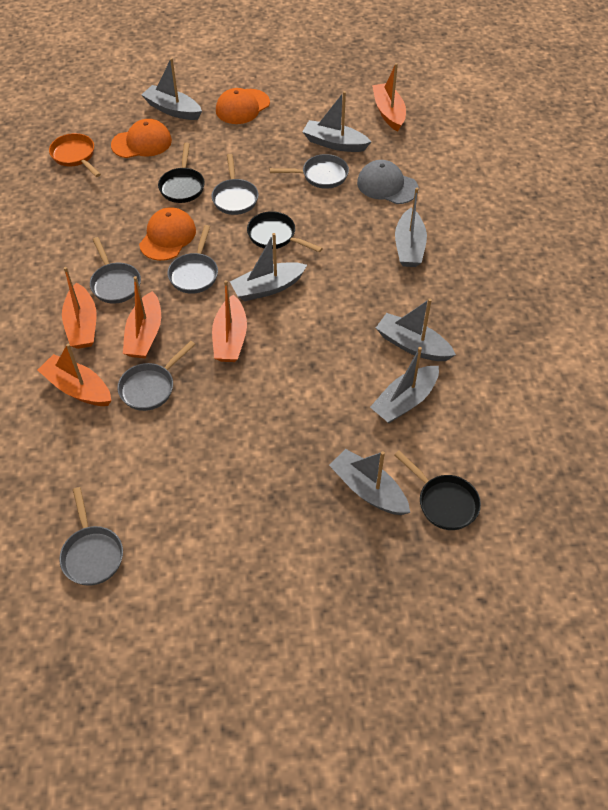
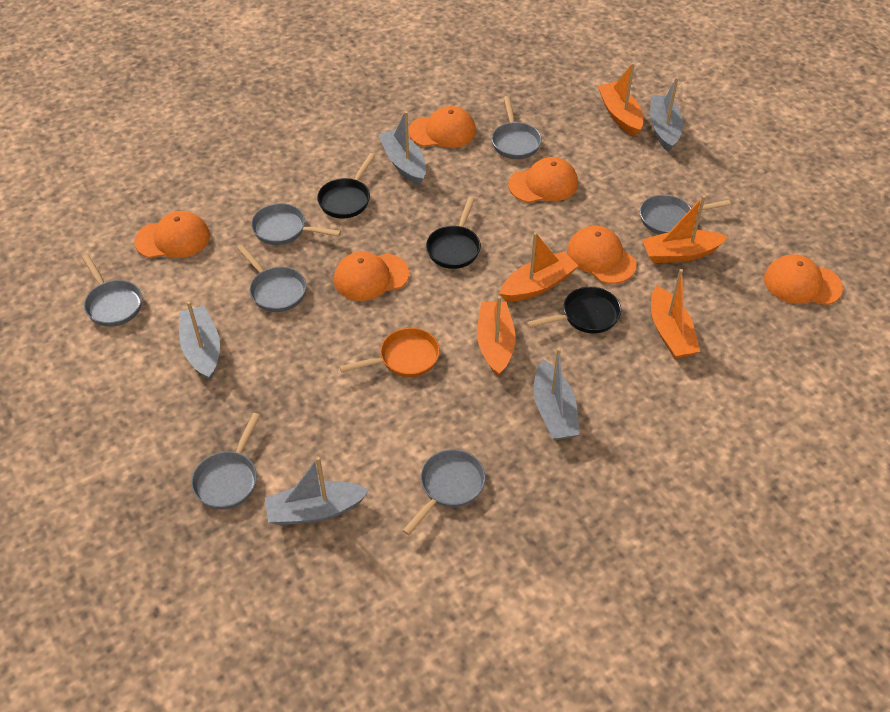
grey boat: 7 -> 5
grey cap: 1 -> 0
grey pan: 6 -> 7
orange cap: 3 -> 6

